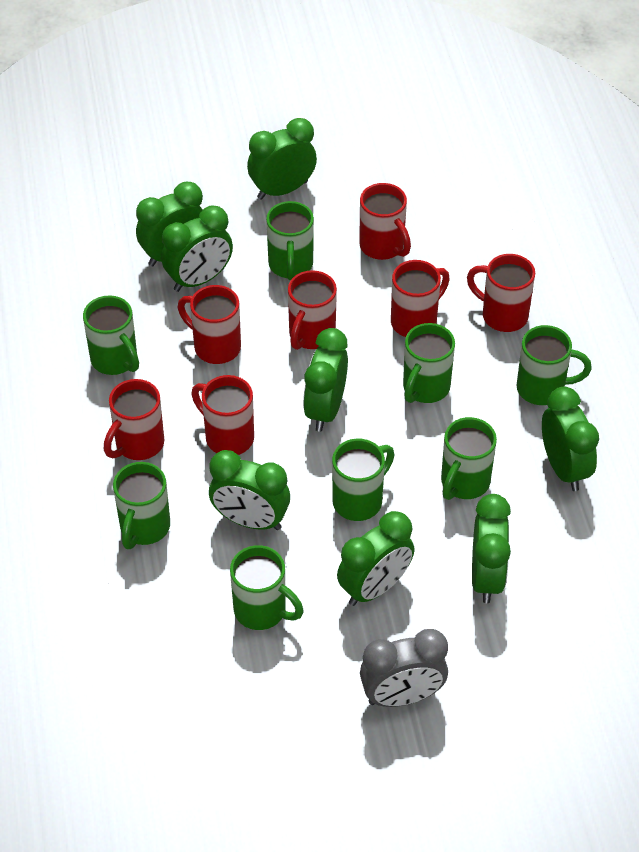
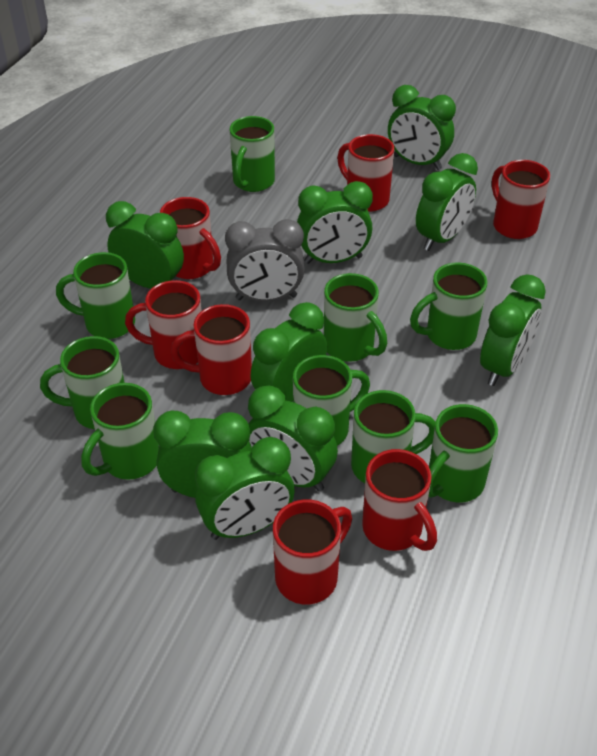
green clock: 8 -> 9
green mug: 8 -> 9

